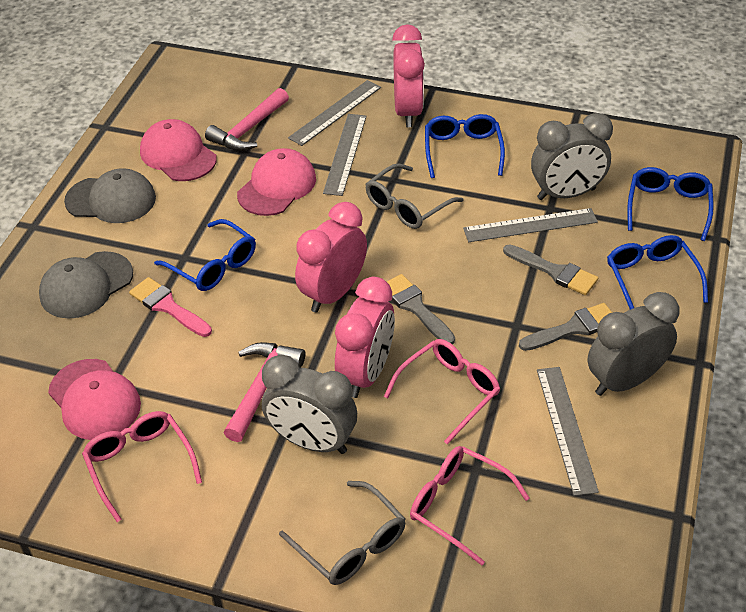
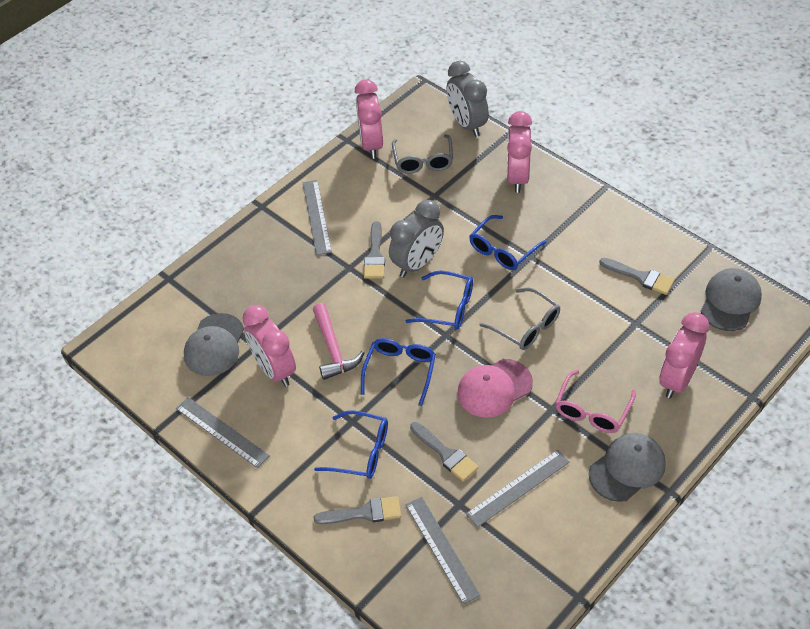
grey brush: 3 -> 4
grey cap: 2 -> 3
grey clock: 3 -> 2
pink brush: 1 -> 0
pink cap: 3 -> 1
pink clock: 3 -> 4
pink glasses: 3 -> 1
pink hammer: 2 -> 1

